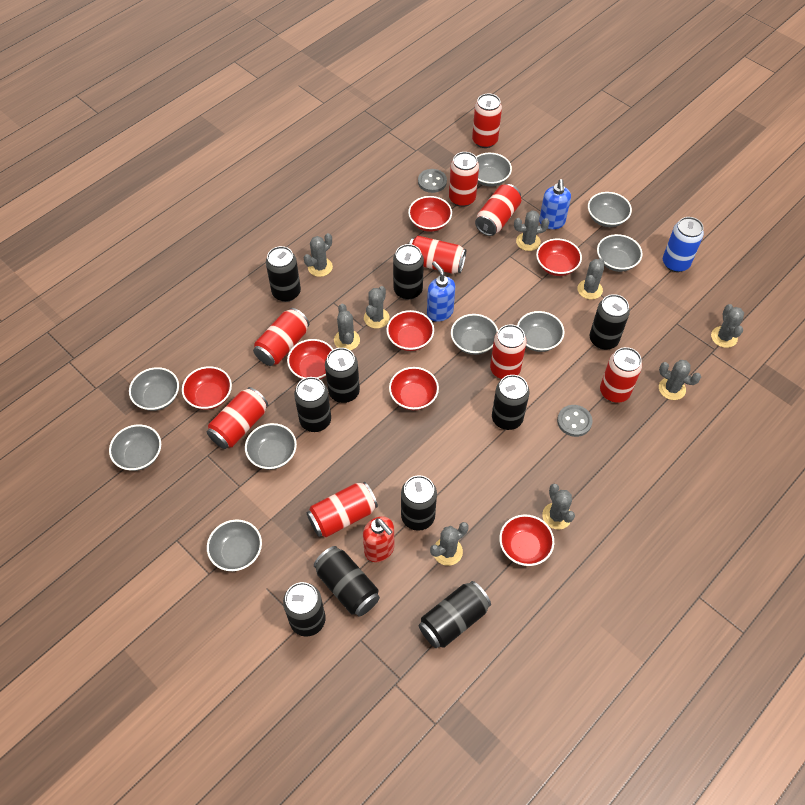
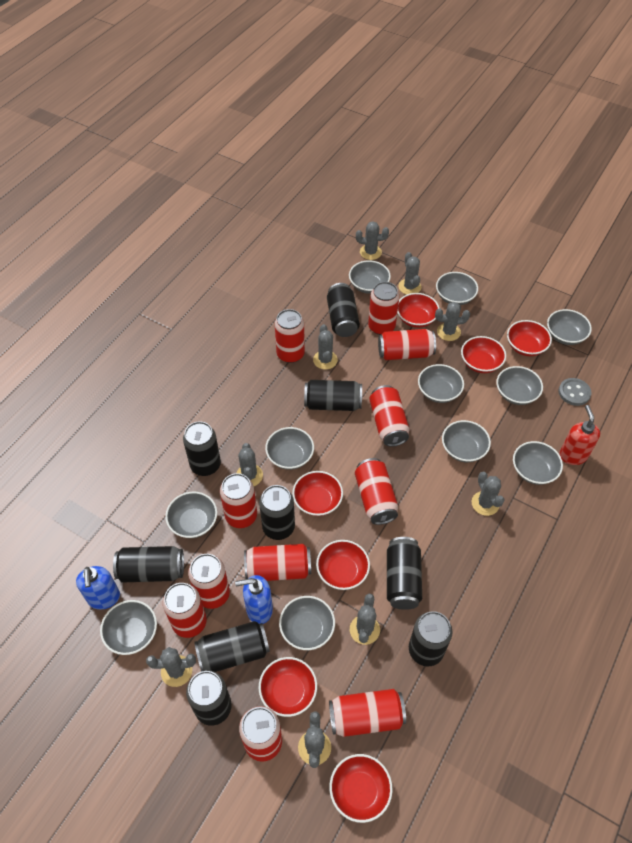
black can: 10 -> 9
blue can: 1 -> 0
grey bowl: 9 -> 11
grey button: 2 -> 1
red can: 9 -> 11

